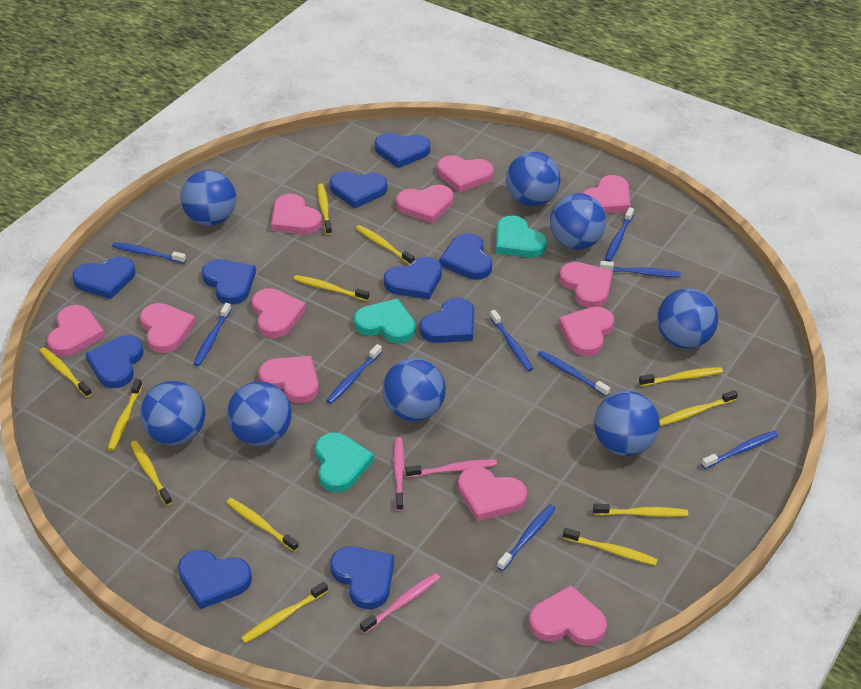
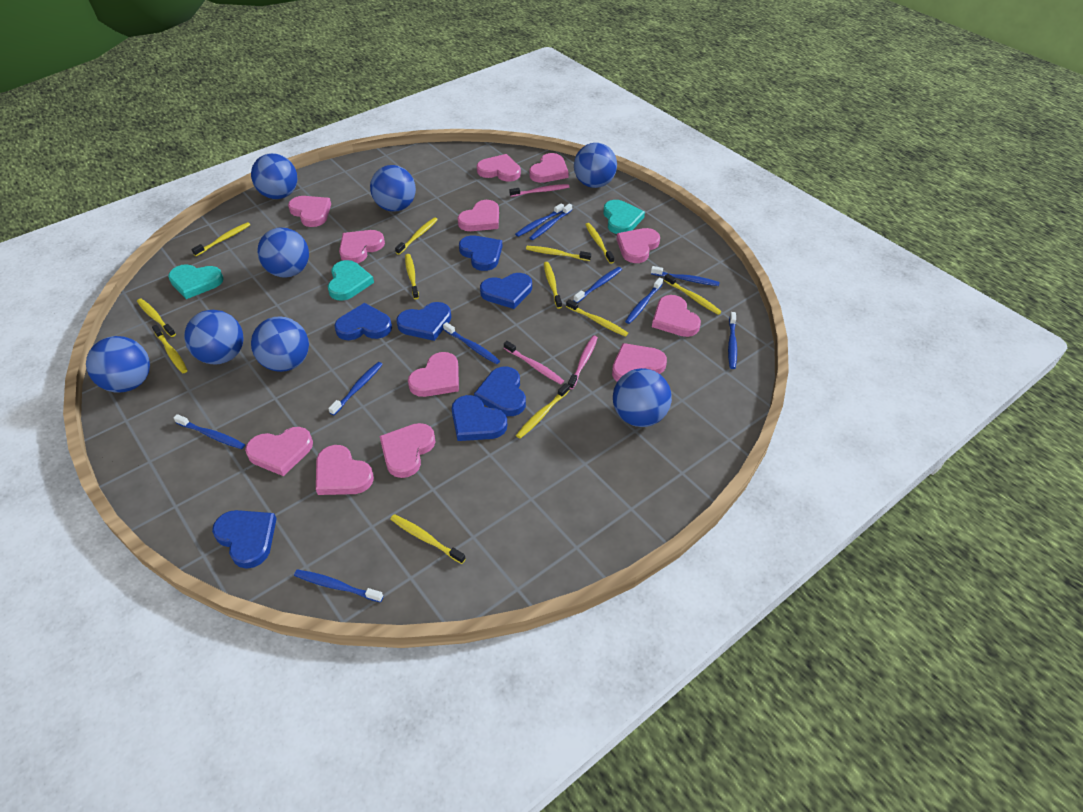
blue heart: 10 -> 7
blue toothbrush: 9 -> 10

